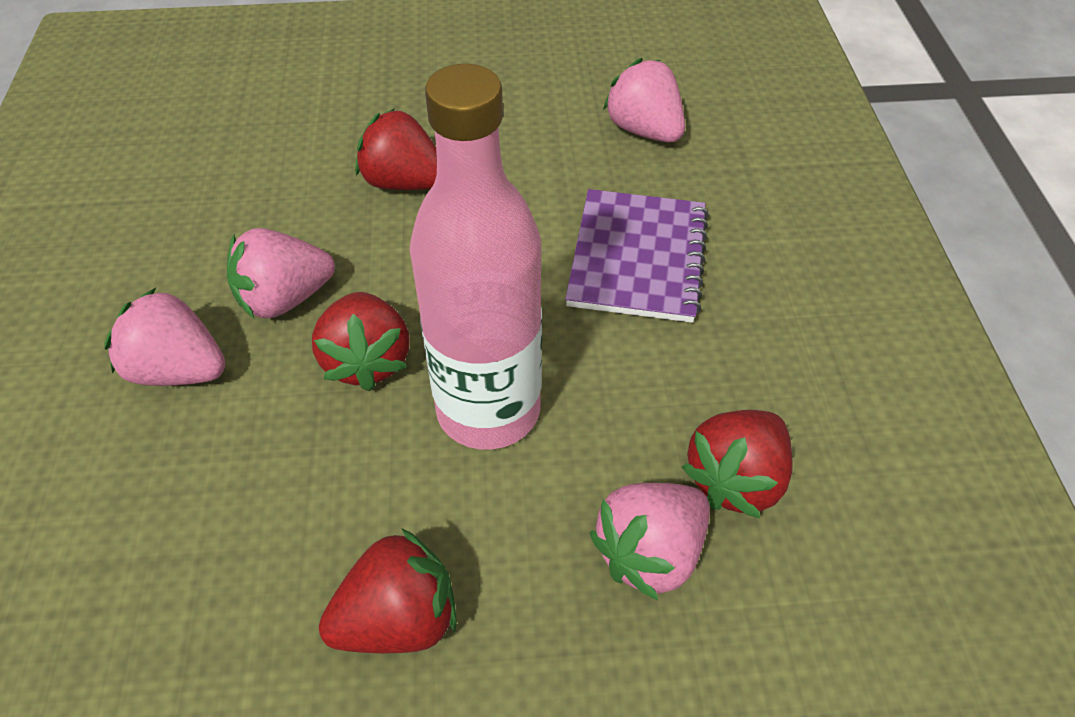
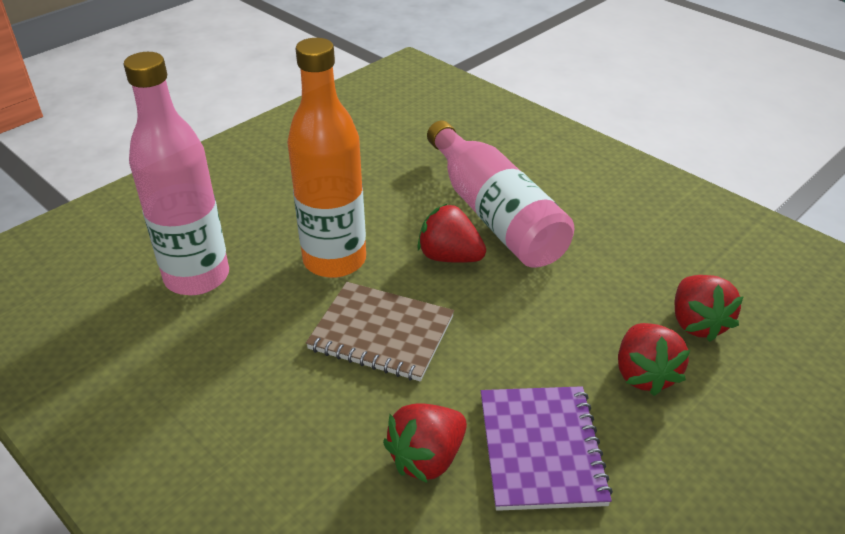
brown notebook: 0 -> 1
orange bottle: 0 -> 1
pink bottle: 1 -> 2
pink strawberry: 4 -> 0

